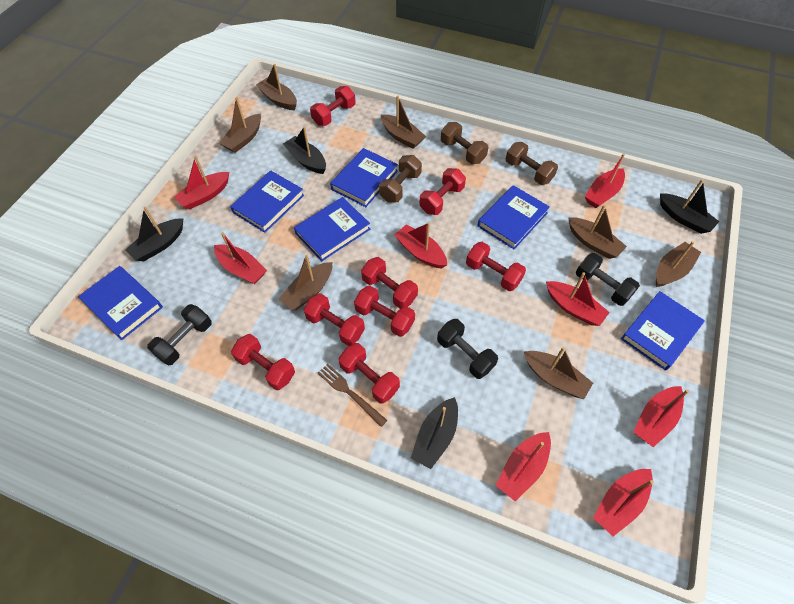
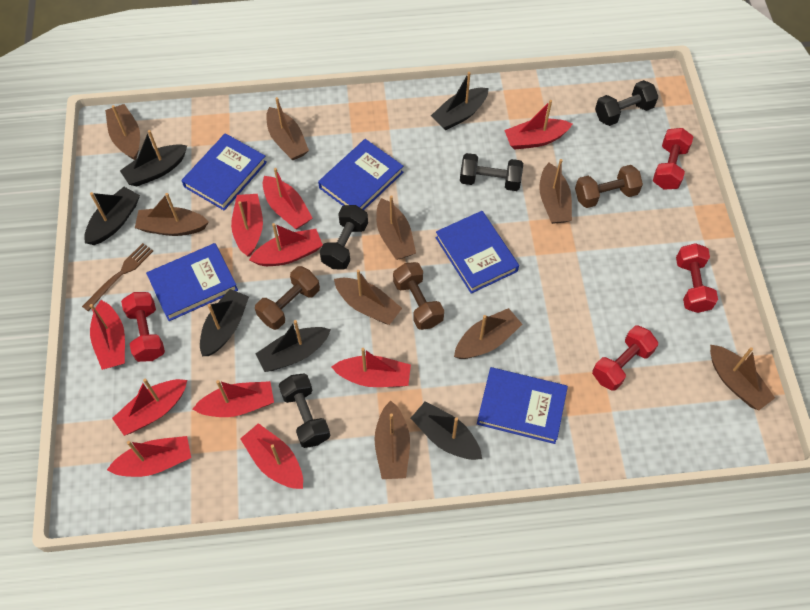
black boat: 4 -> 6
black dumbbell: 3 -> 4
blue book: 6 -> 5
brown boat: 7 -> 9
red boat: 8 -> 10
red dumbbell: 8 -> 4

